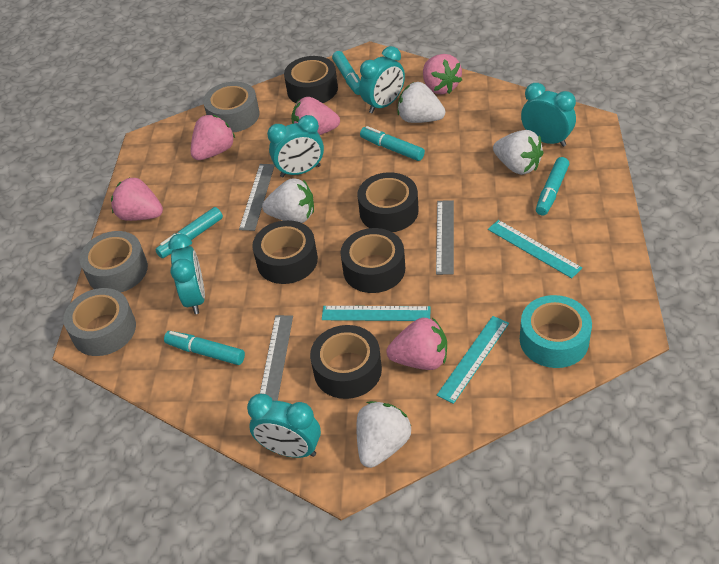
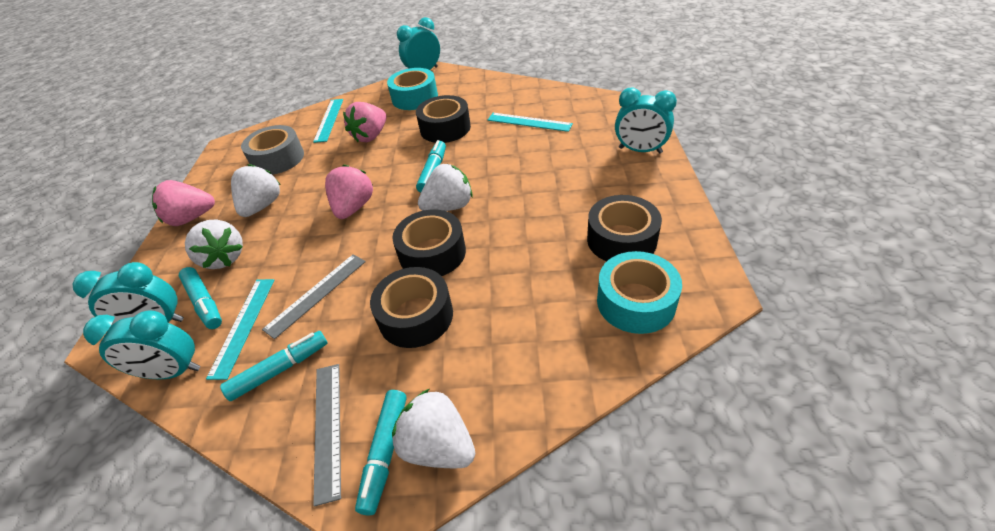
black tape: 5 -> 4
grey ruler: 3 -> 2
grey tape: 3 -> 1
pink strawberry: 5 -> 3
turquoise clock: 5 -> 4
turquoise marker: 5 -> 4
turquoise tape: 1 -> 2

